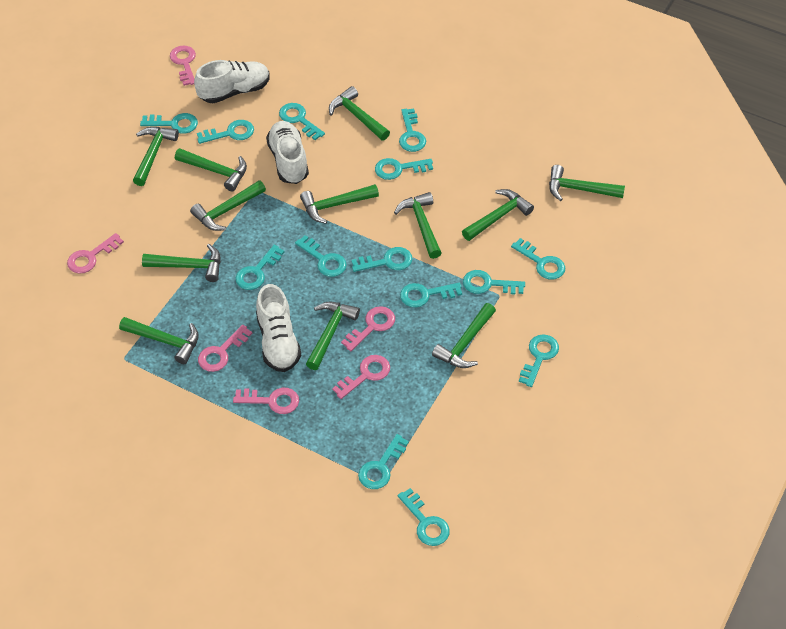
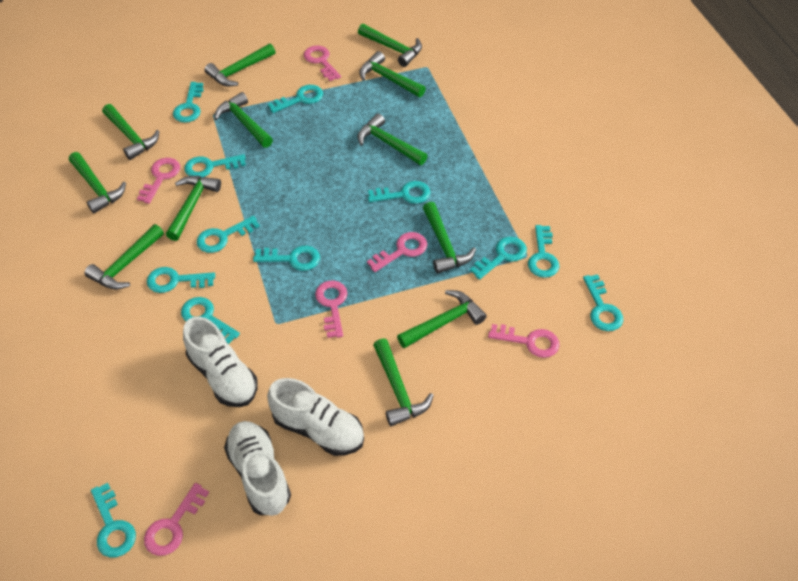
turquoise key: 14 -> 12

